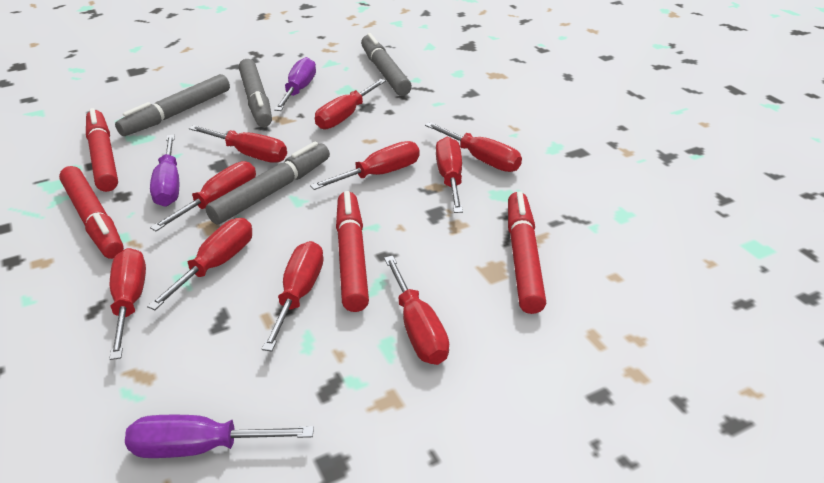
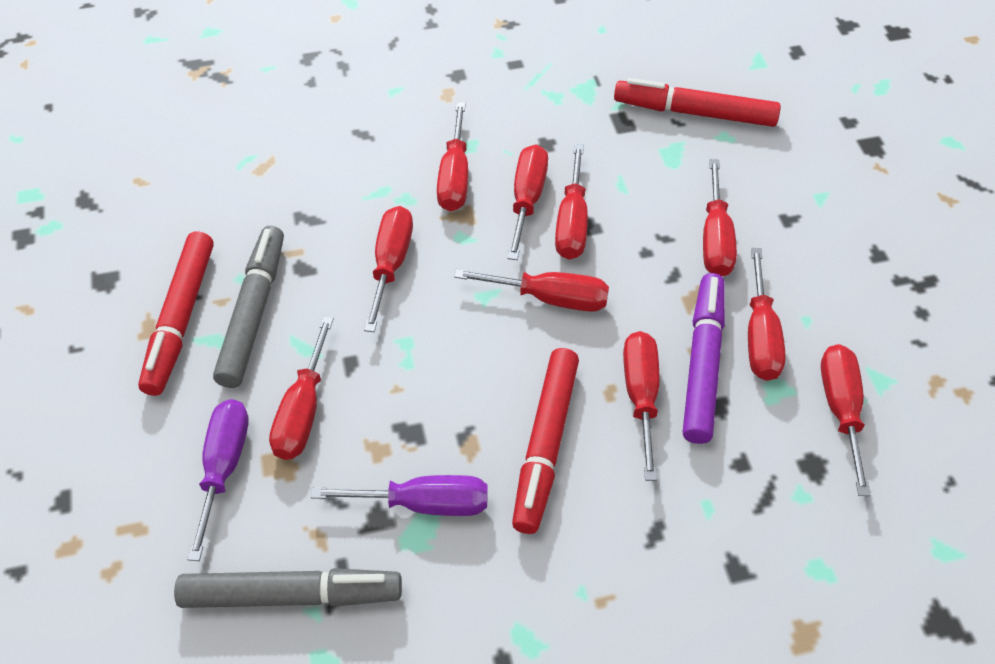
grey marker: 4 -> 2
purple marker: 0 -> 1
purple screwdriver: 3 -> 2
red marker: 4 -> 3

